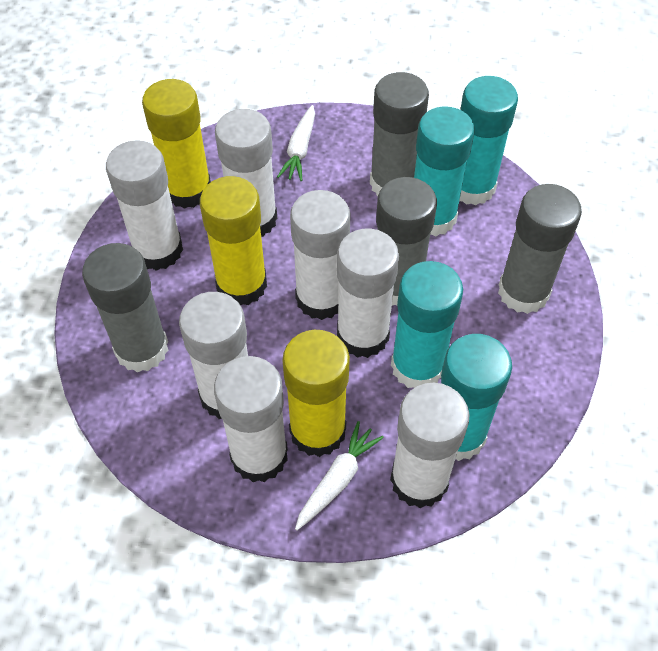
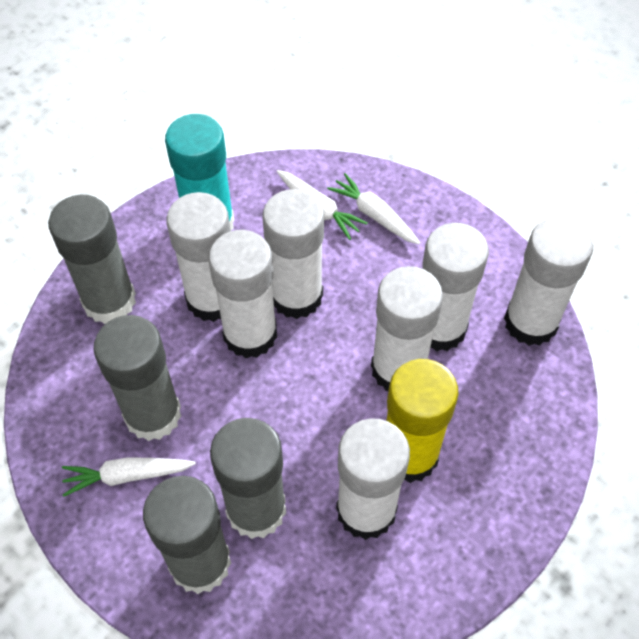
turquoise glue stick: 4 -> 1
white carrot: 2 -> 3
yellow glue stick: 3 -> 1

